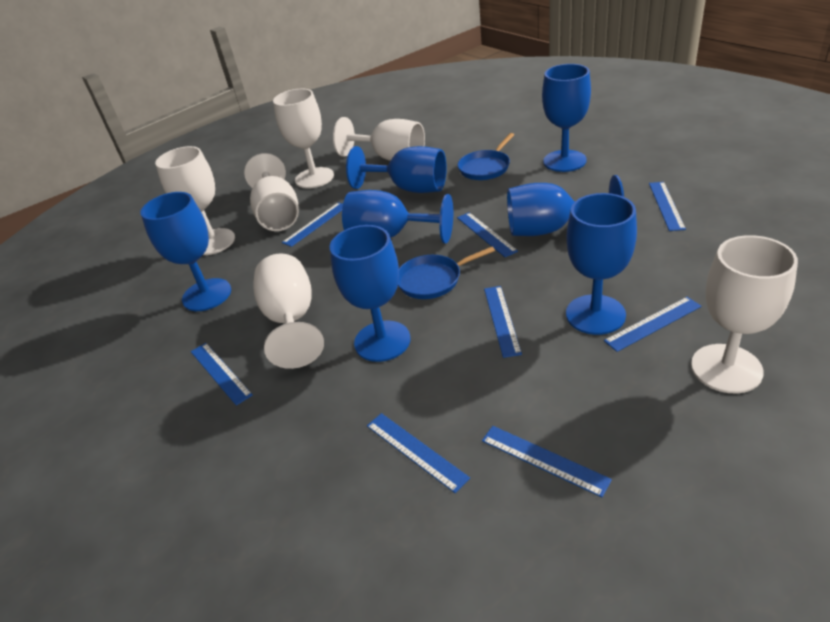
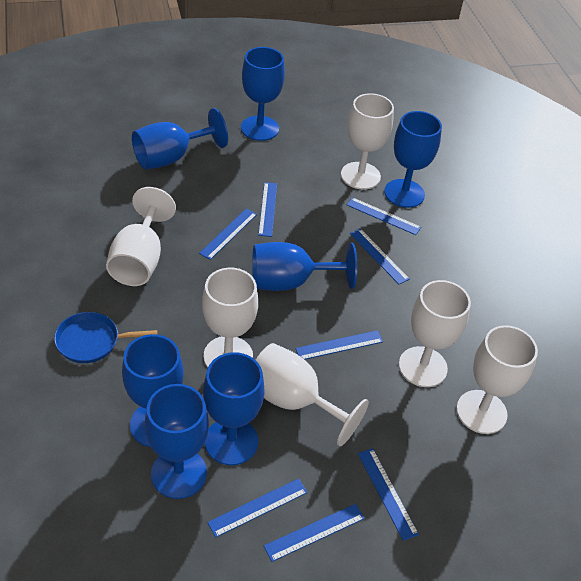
blue pan: 2 -> 1

